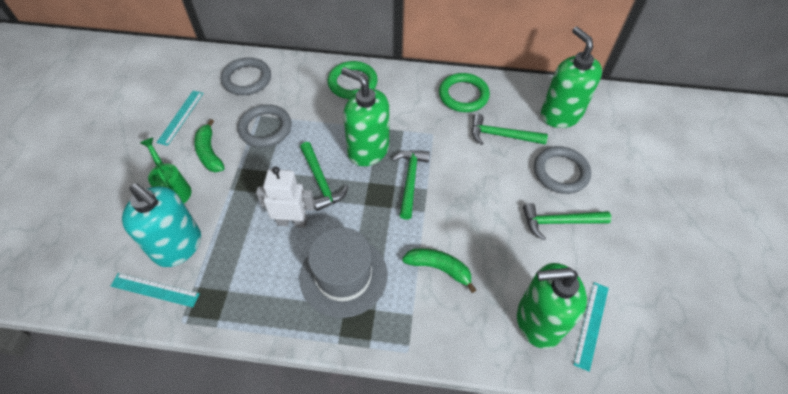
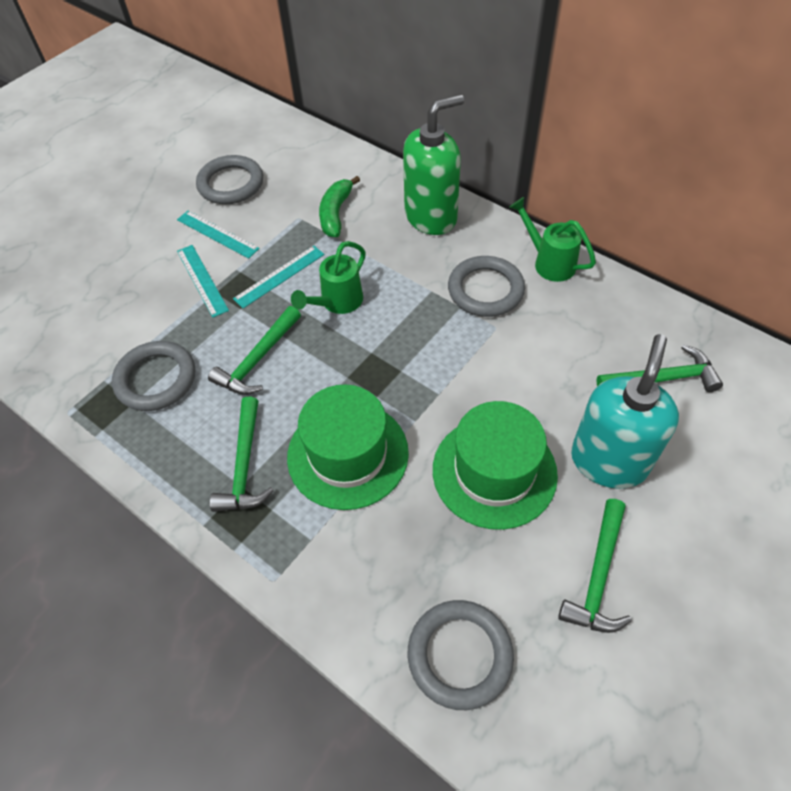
green banana: 2 -> 1
green hat: 0 -> 2
green ring: 2 -> 0
green soap dispenser: 3 -> 1
green watering can: 1 -> 2
grey hat: 1 -> 0
grey ring: 3 -> 4
white robot: 1 -> 0

